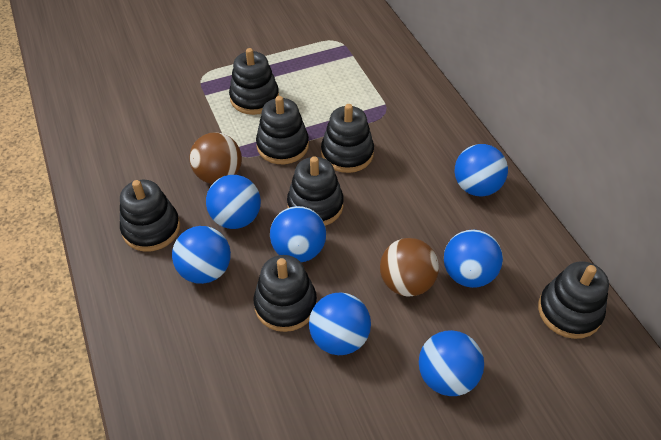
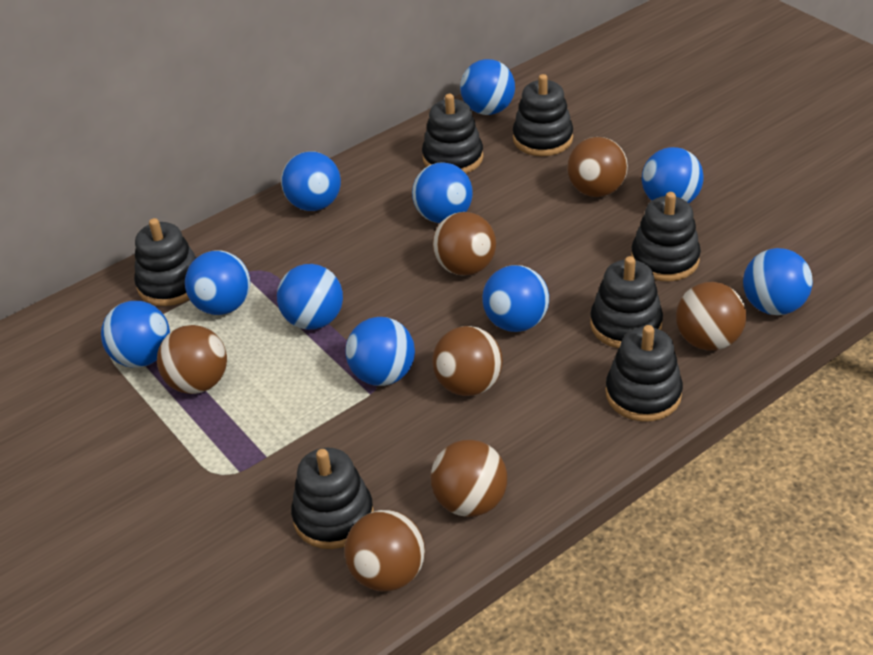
blue ball: 7 -> 10
brown ball: 2 -> 7

